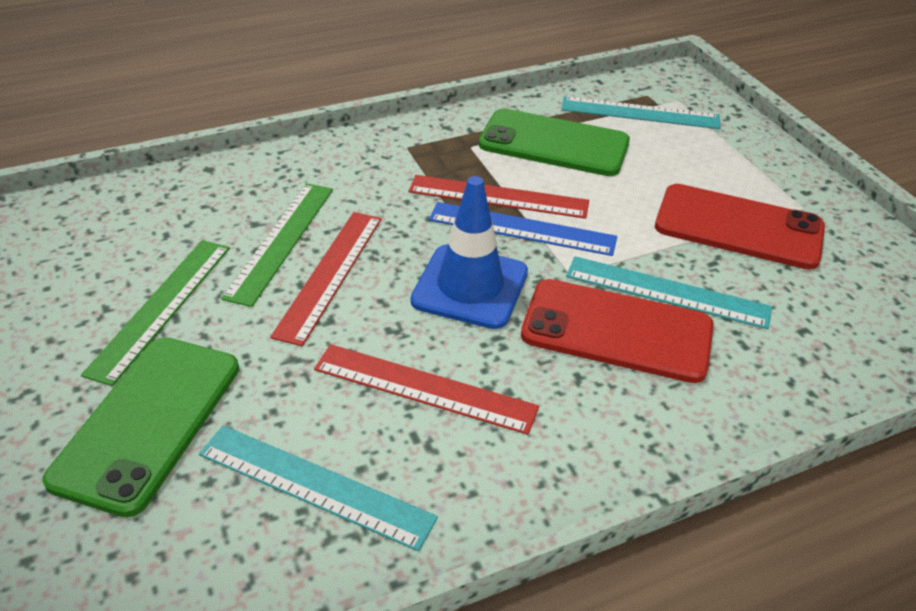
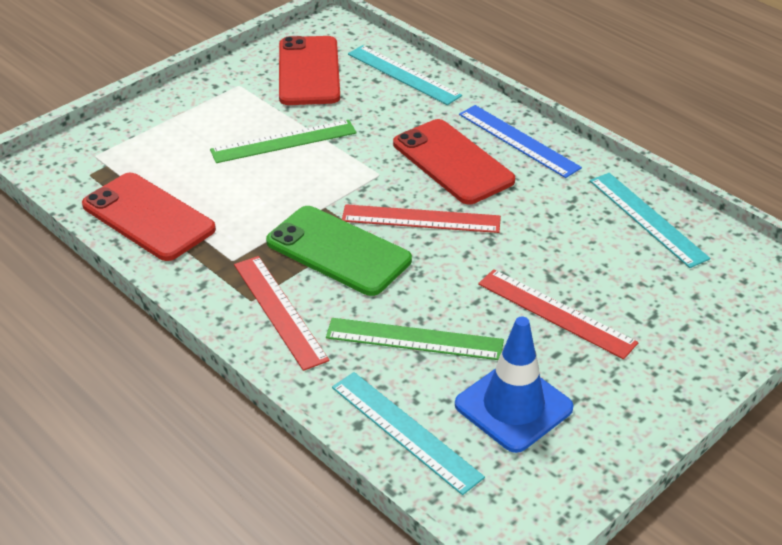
green phone: 2 -> 1
red phone: 2 -> 3

